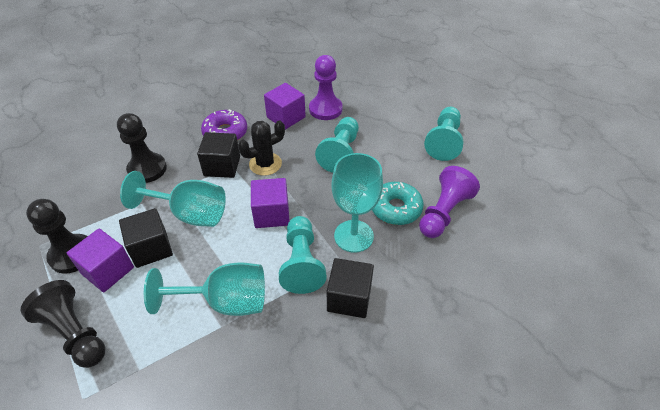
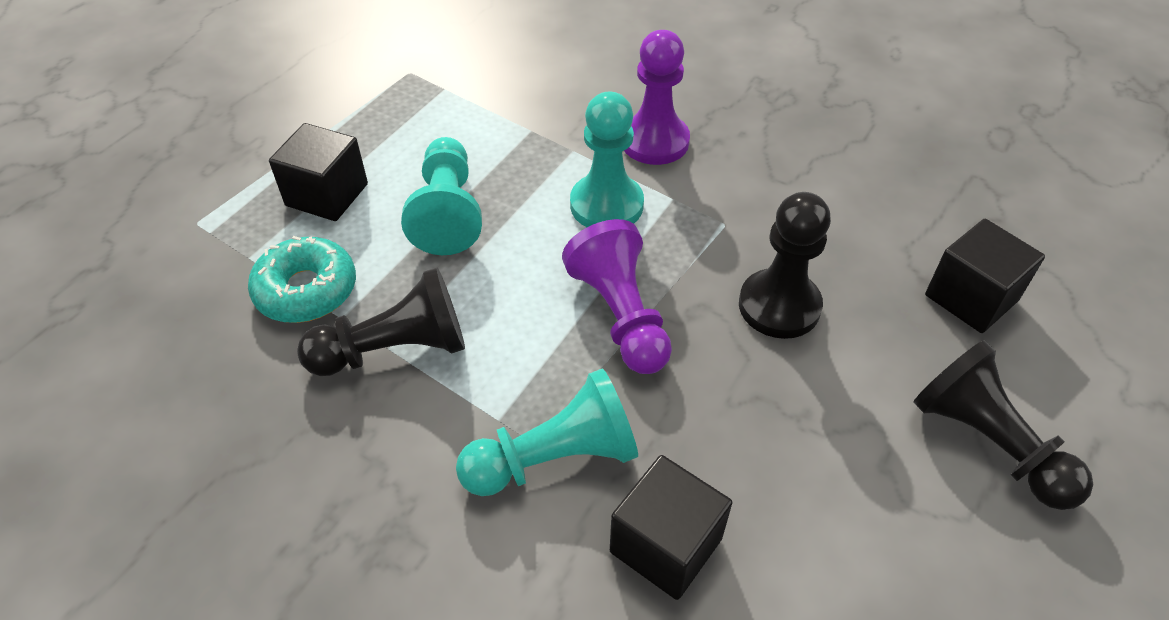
black cactus: 1 -> 0
purple cube: 3 -> 0
purple donut: 1 -> 0
turquoise goblet: 3 -> 0

